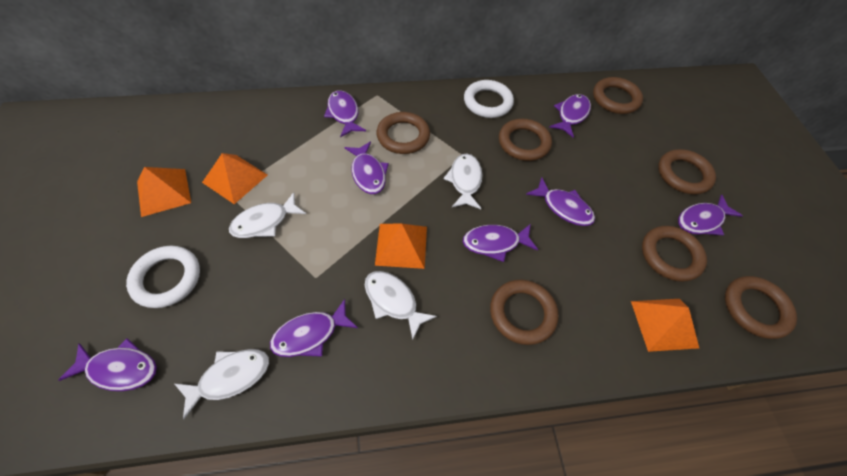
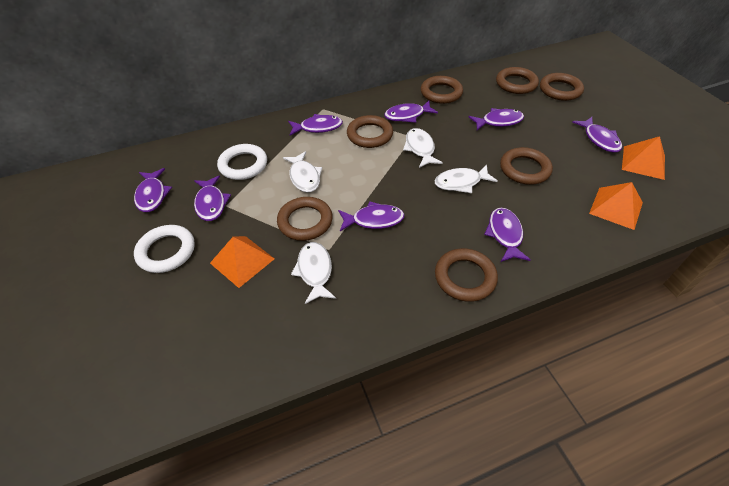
orange pyramid: 4 -> 3

